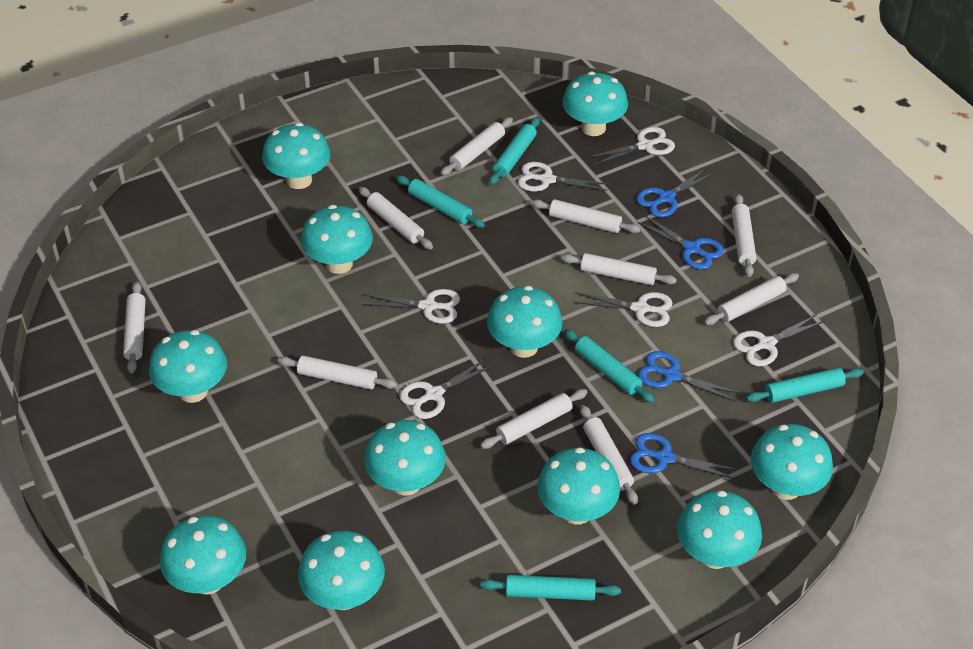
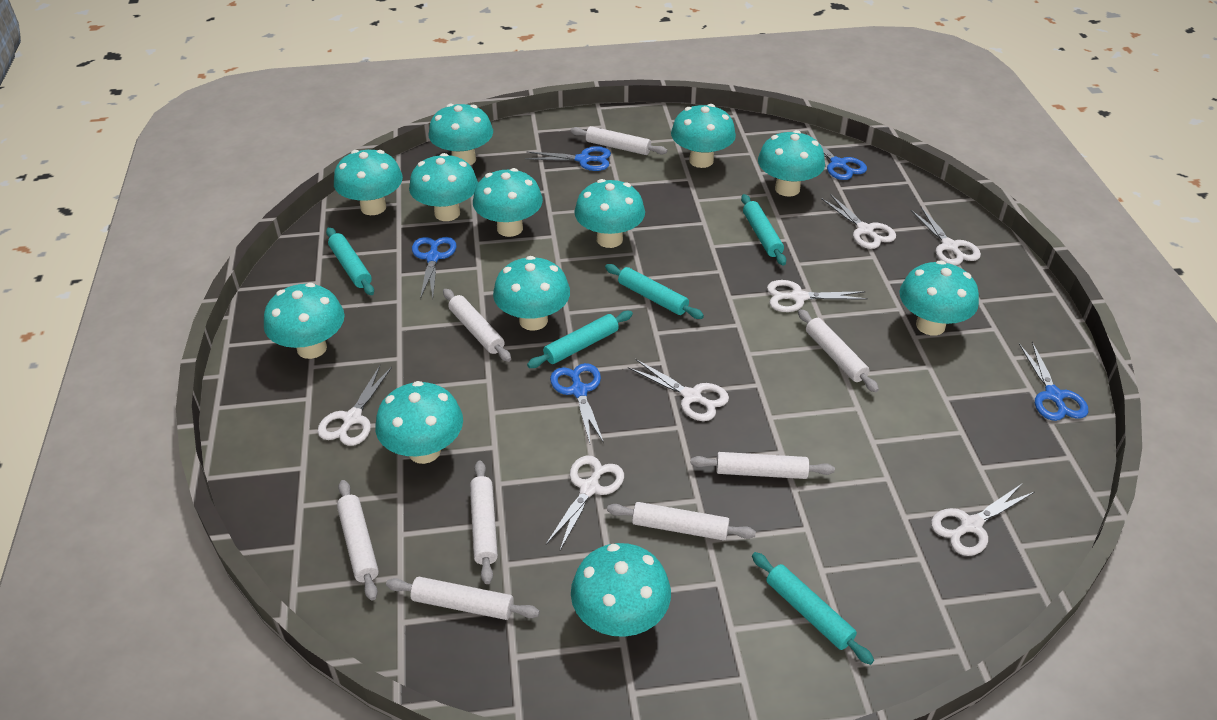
blue scissors: 4 -> 5
turquoise mushroom: 11 -> 12
white rolling pin: 10 -> 8
white scissors: 6 -> 7

